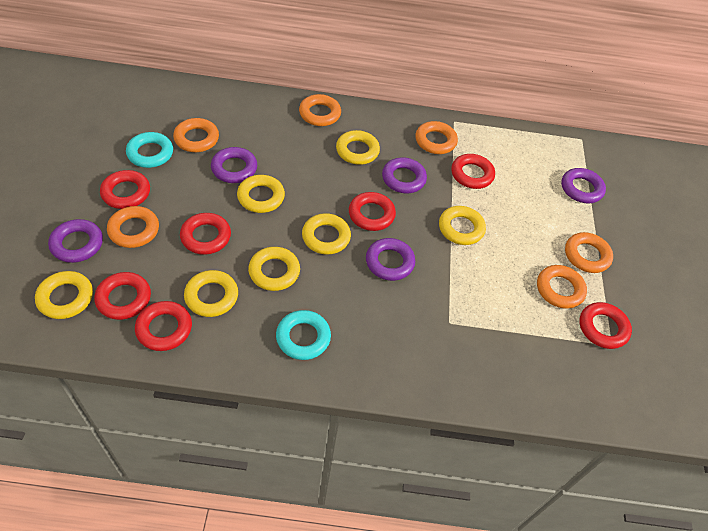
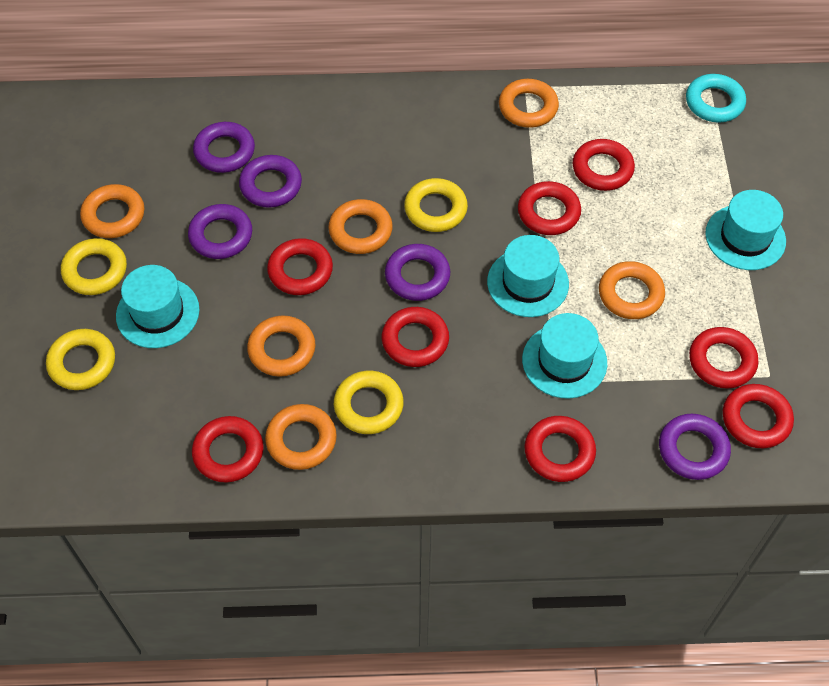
red ring: 7 -> 8
turquoise hat: 0 -> 4
turquoise ring: 2 -> 1
yellow ring: 7 -> 4

